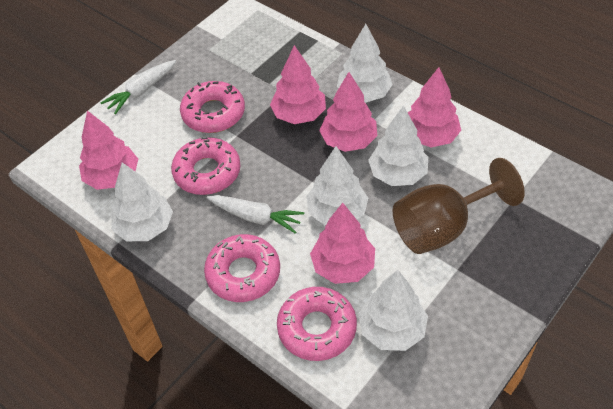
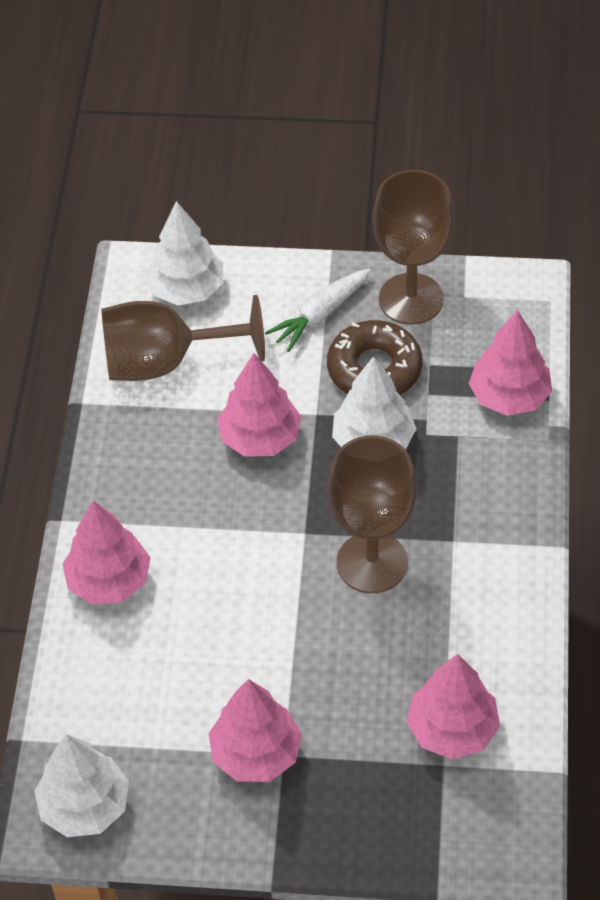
brown donut: 0 -> 1
brown goblet: 1 -> 3
pink donut: 4 -> 0
white carrot: 2 -> 1
white tree: 5 -> 3

